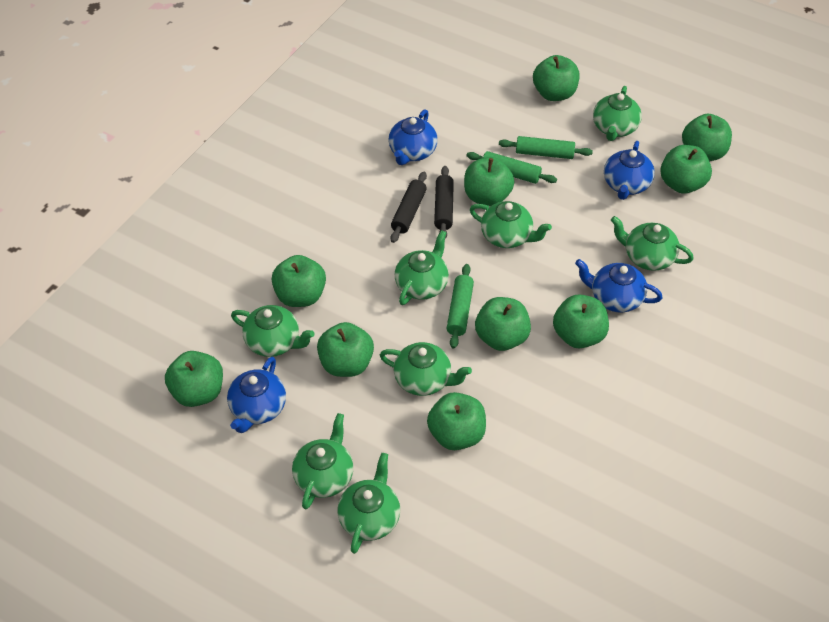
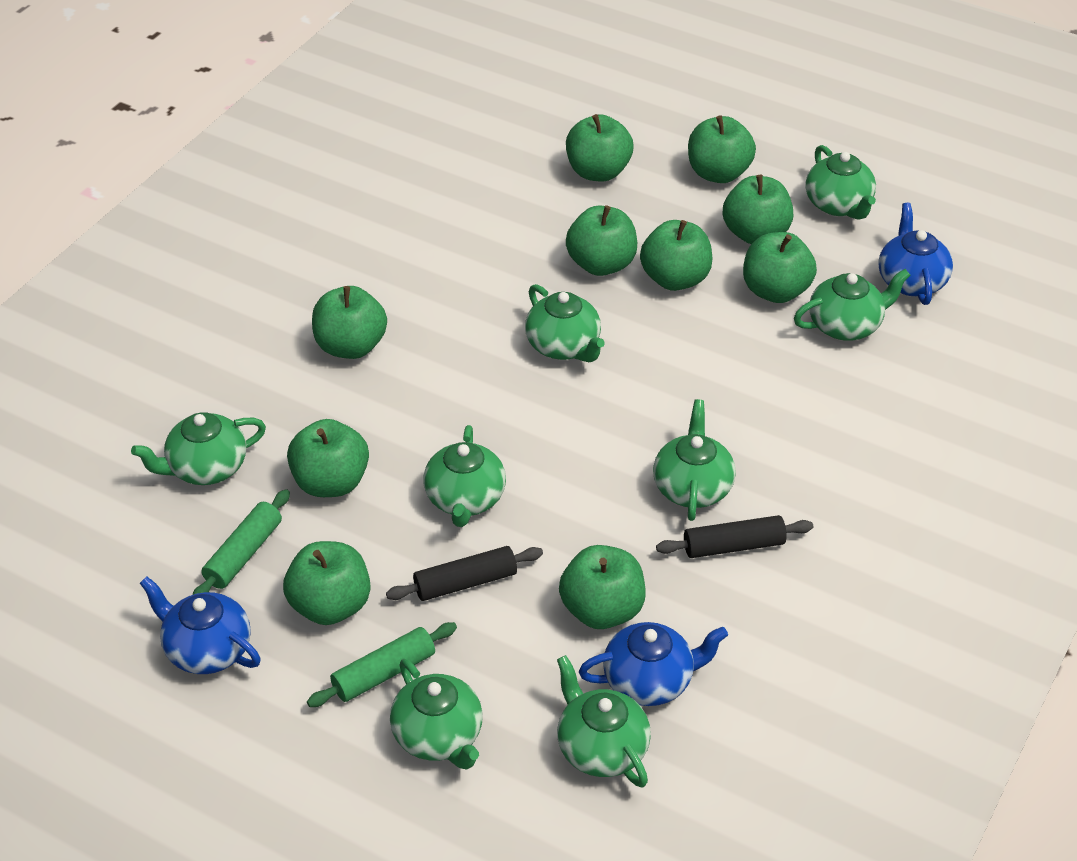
blue teapot: 4 -> 3
green rolling pin: 3 -> 2

